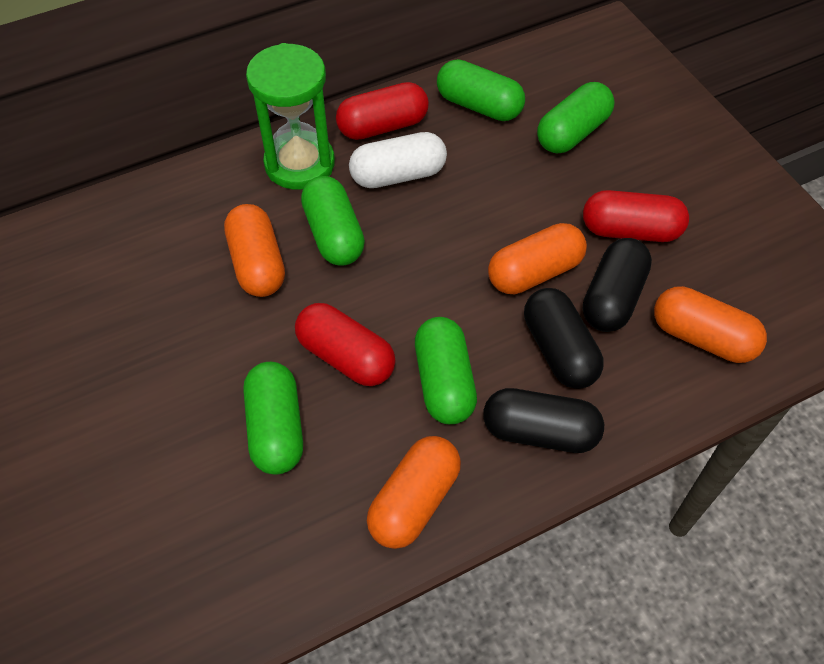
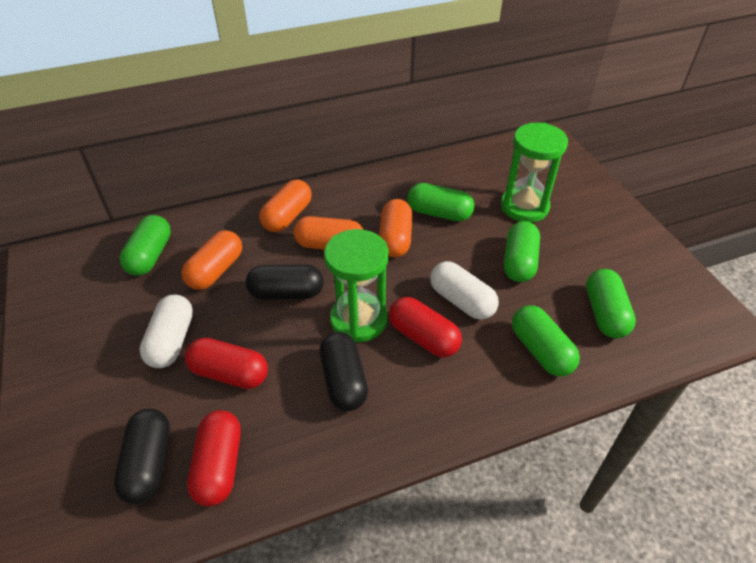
green hourglass: 1 -> 2
white capsule: 1 -> 2

